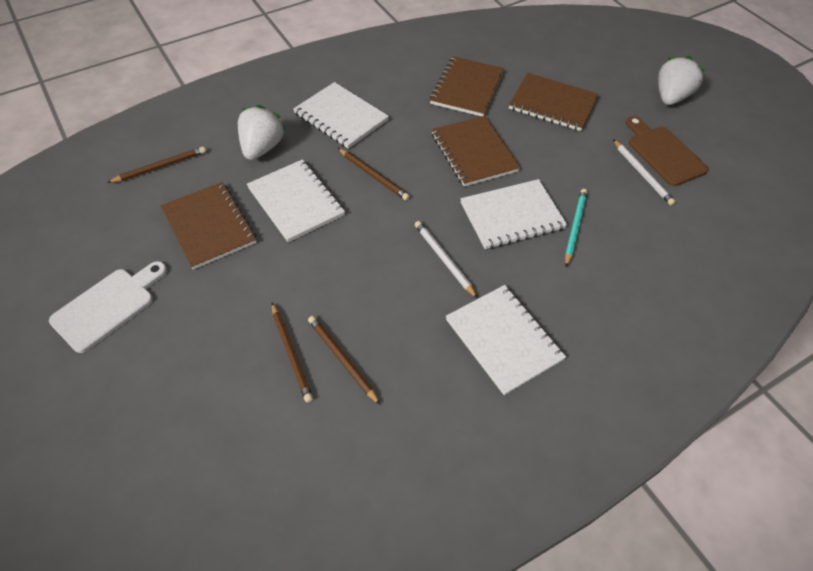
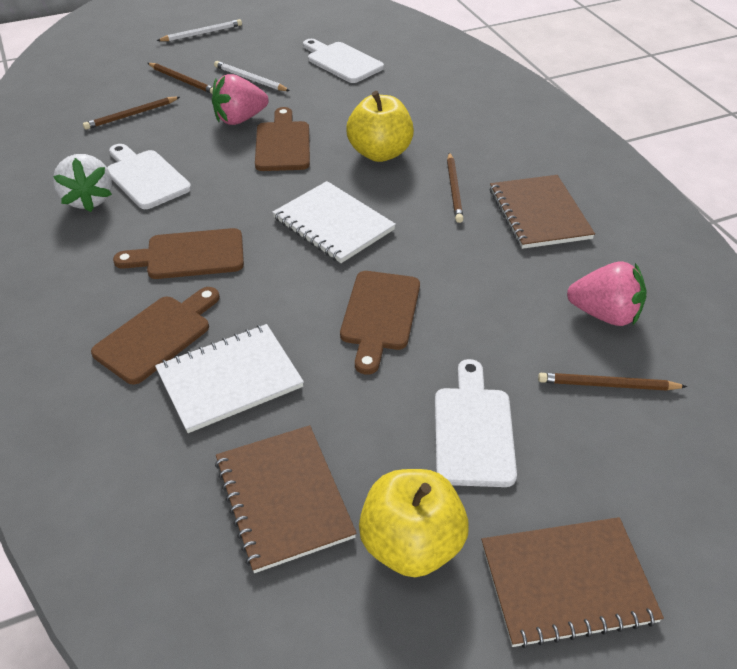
brown cutting board: 1 -> 4
brown notebook: 4 -> 3
pink strawberry: 0 -> 2
turquoise pencil: 1 -> 0
white cutting board: 1 -> 3
white notebook: 4 -> 2
white strawberry: 2 -> 1
yellow apple: 0 -> 2

